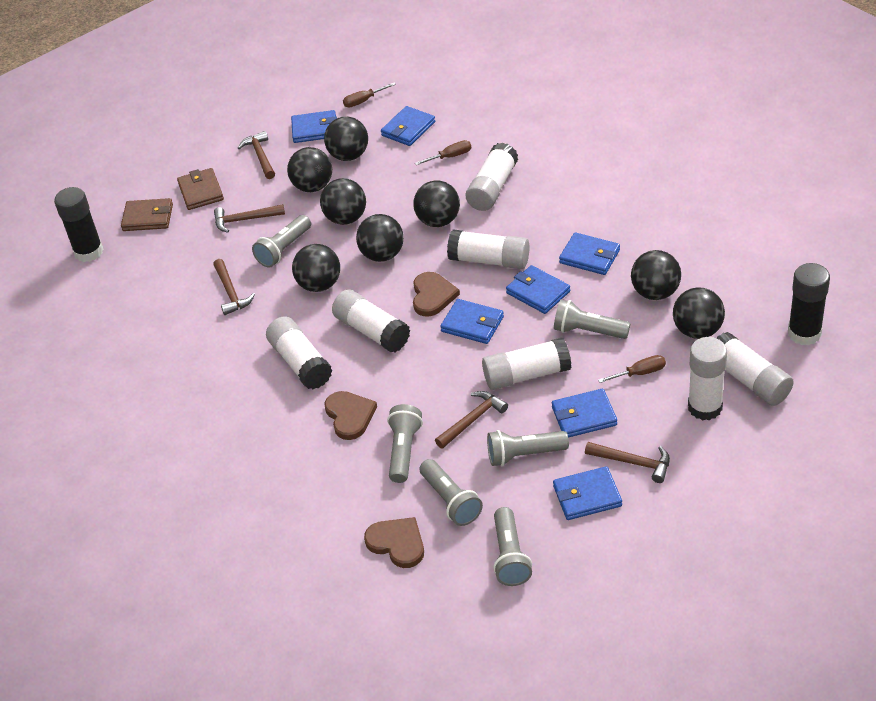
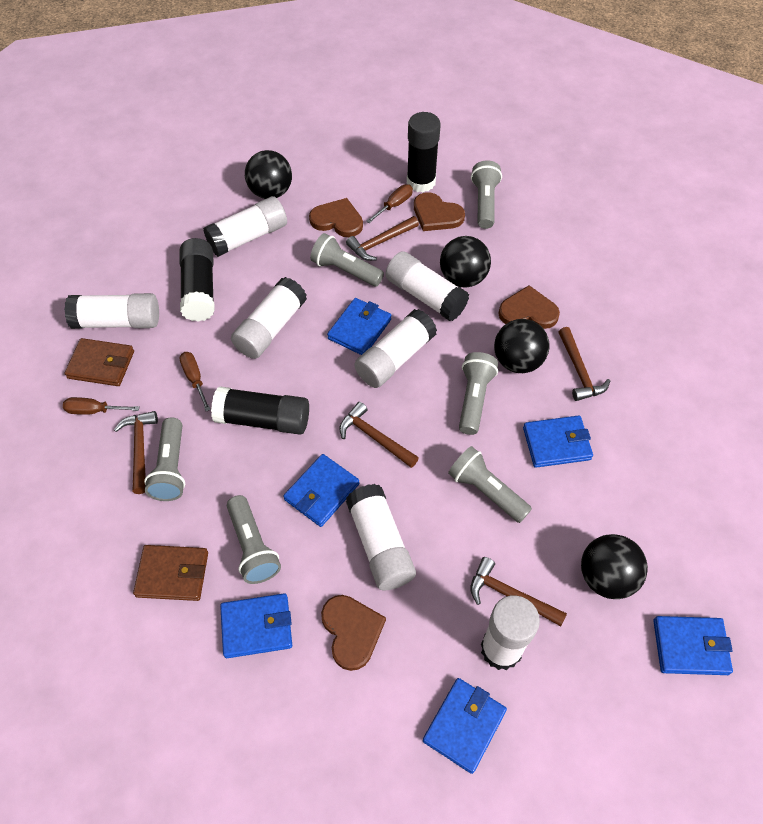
black ball: 8 -> 4
black glue stick: 2 -> 3
blue wallet: 7 -> 6
brown heart: 3 -> 4

